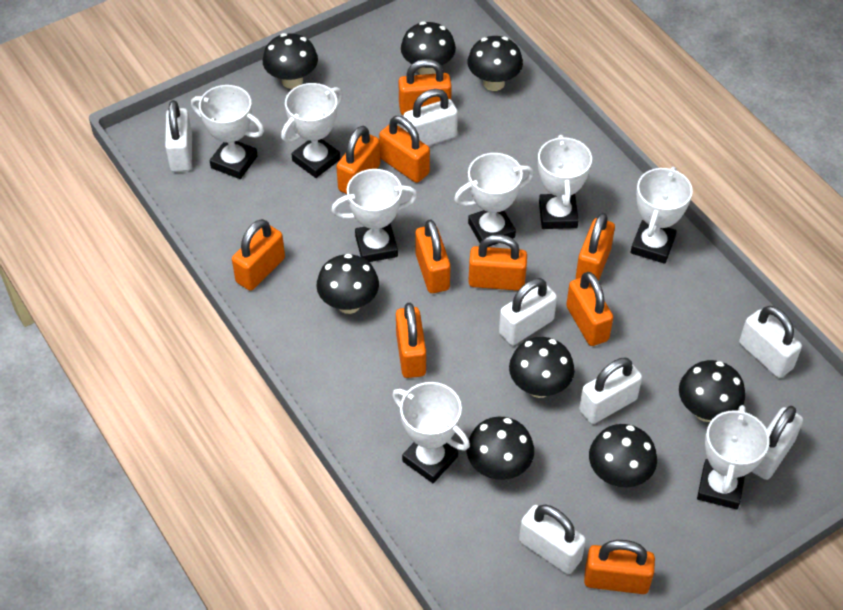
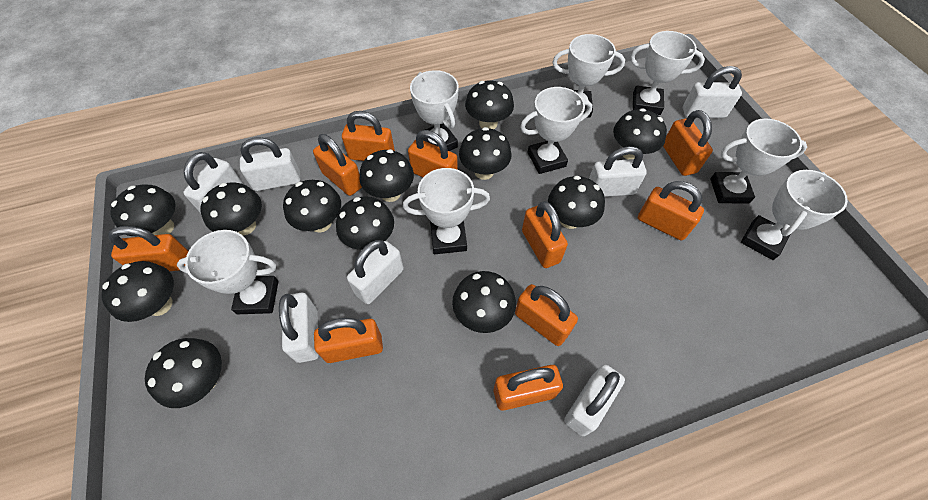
black mushroom: 8 -> 12

